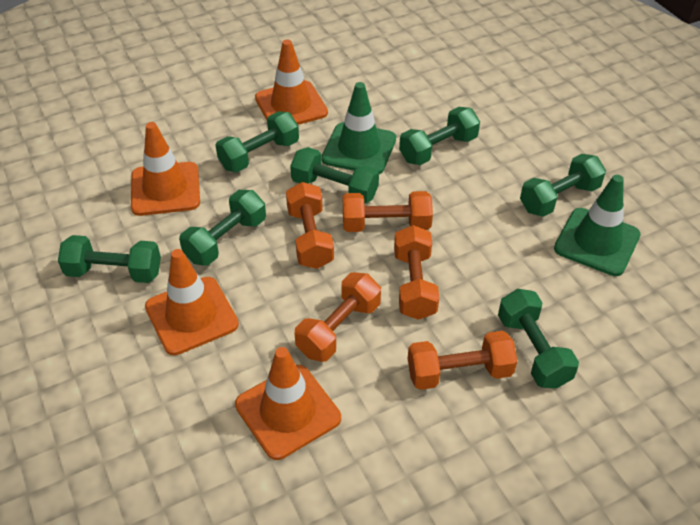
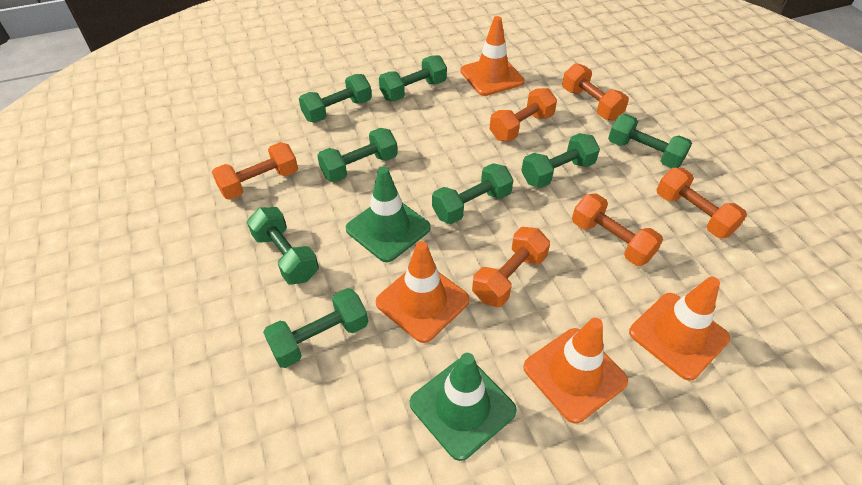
green dumbbell: 7 -> 8
orange dumbbell: 5 -> 6

